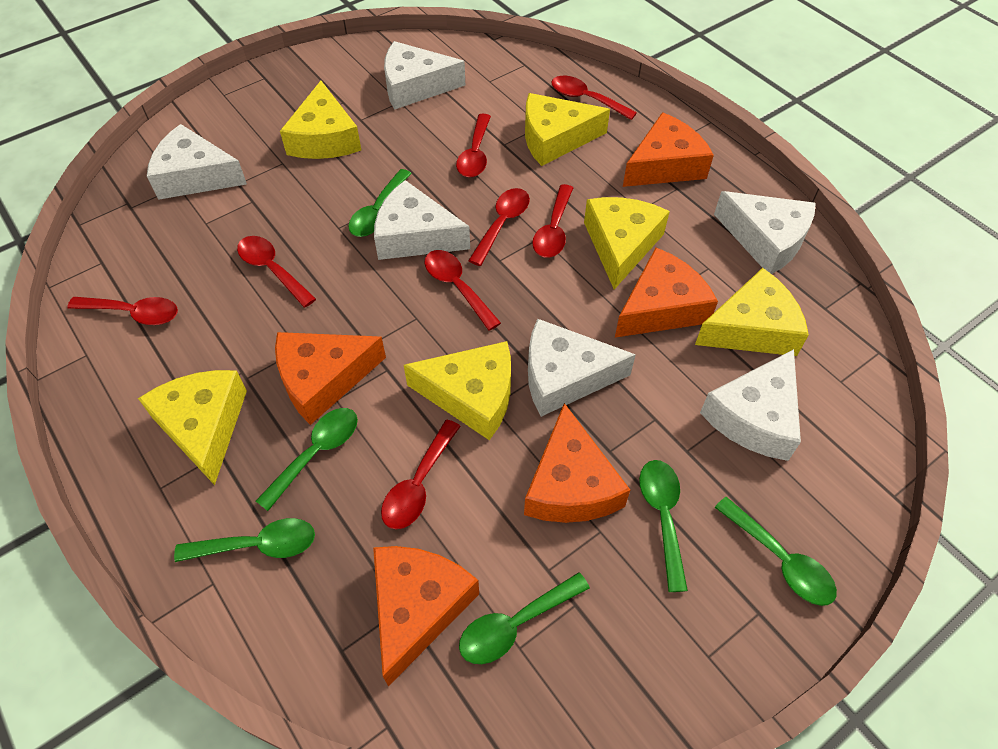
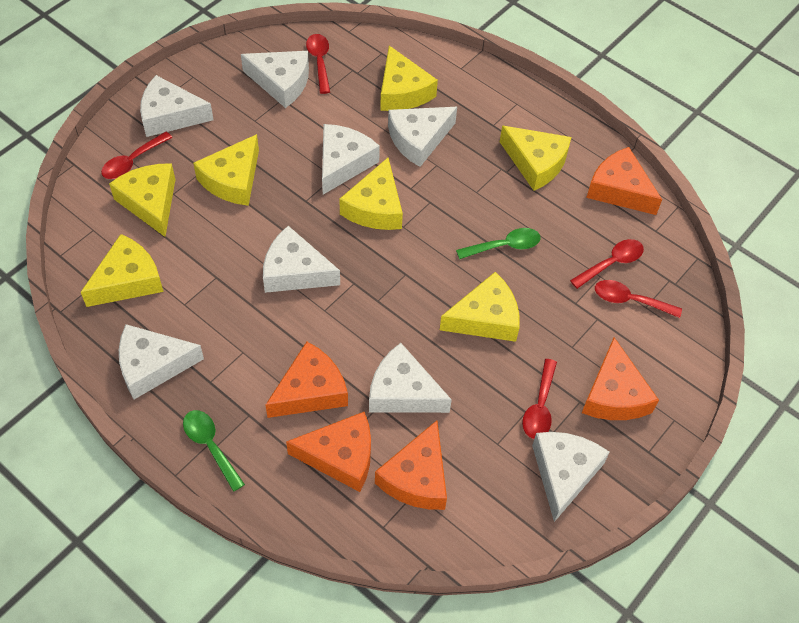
green spoon: 6 -> 2
red spoon: 8 -> 5
white cheese: 6 -> 8
yellow cheese: 6 -> 7

